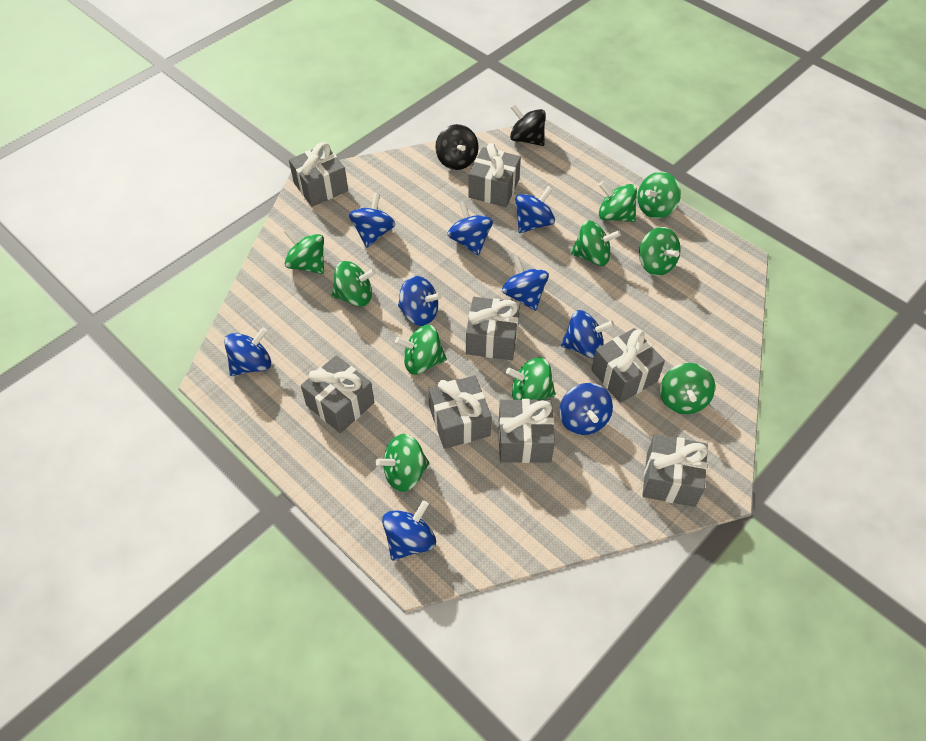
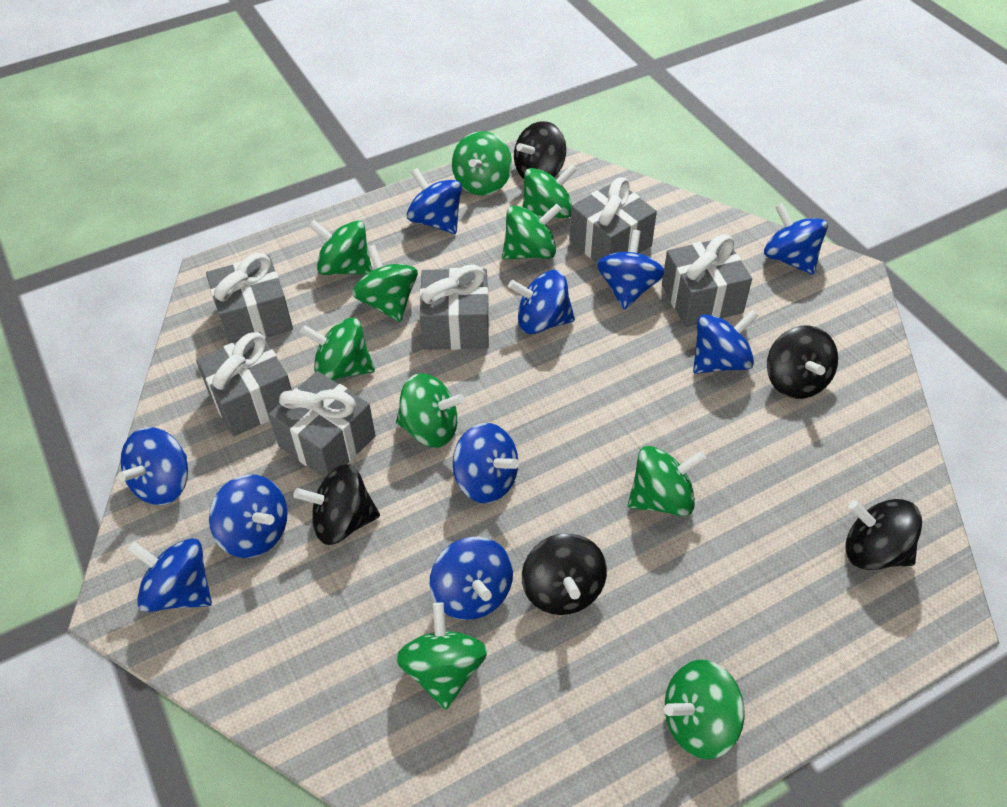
black spinning top: 2 -> 5
blue spinning top: 9 -> 10
grey gift: 8 -> 6

